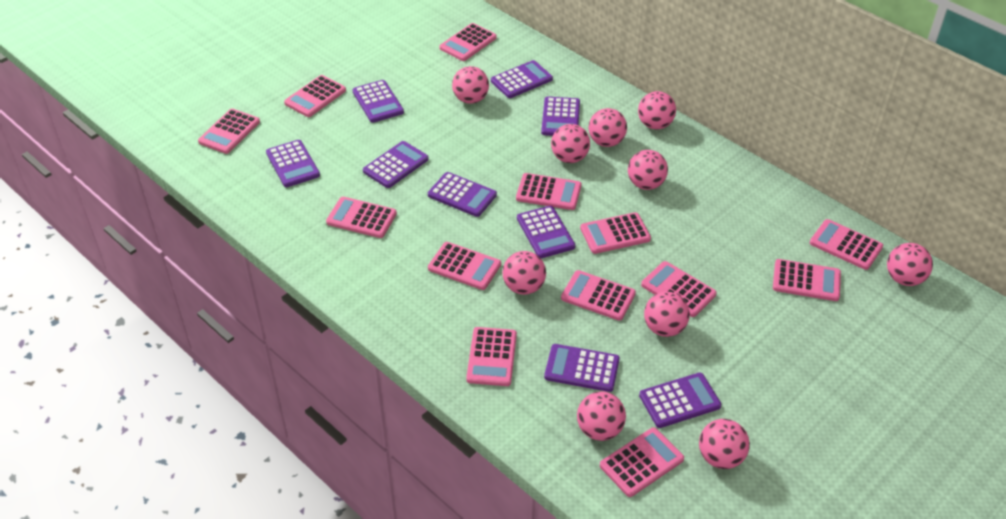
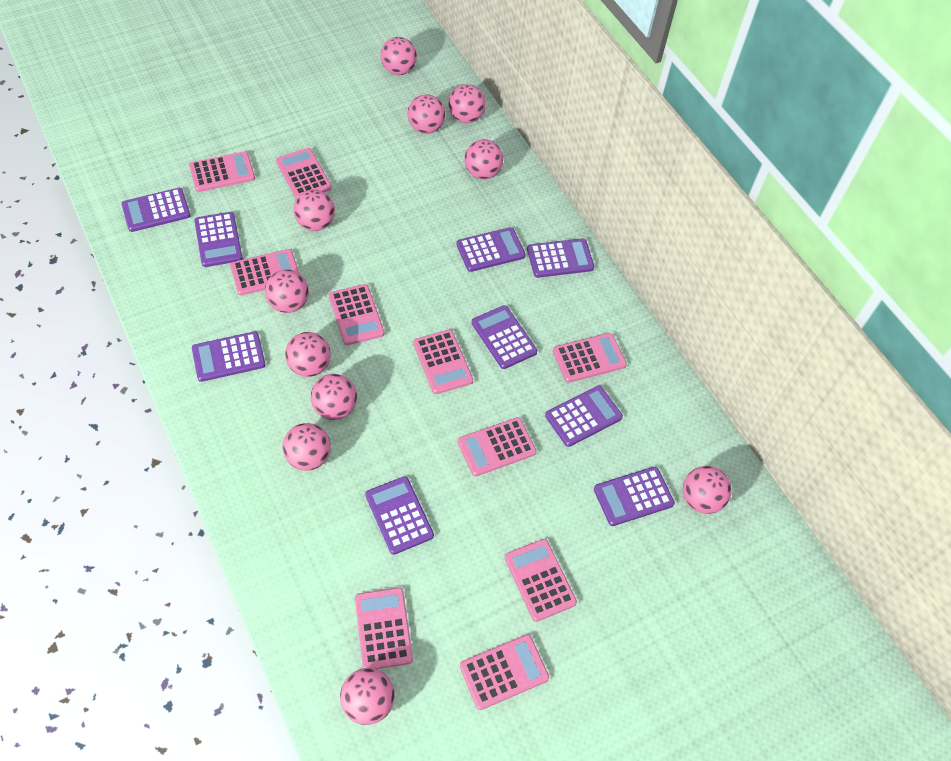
pink ball: 10 -> 11
pink calculator: 13 -> 10

